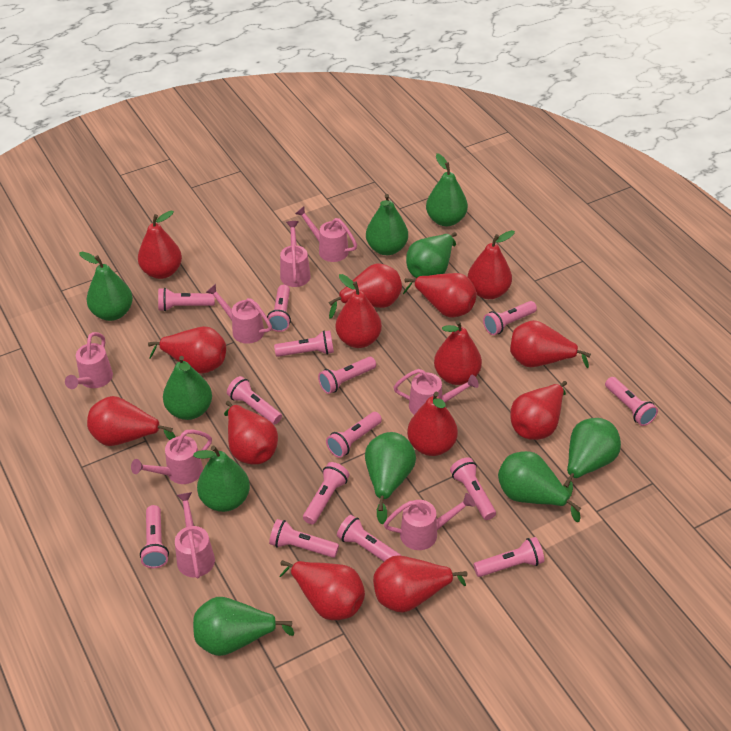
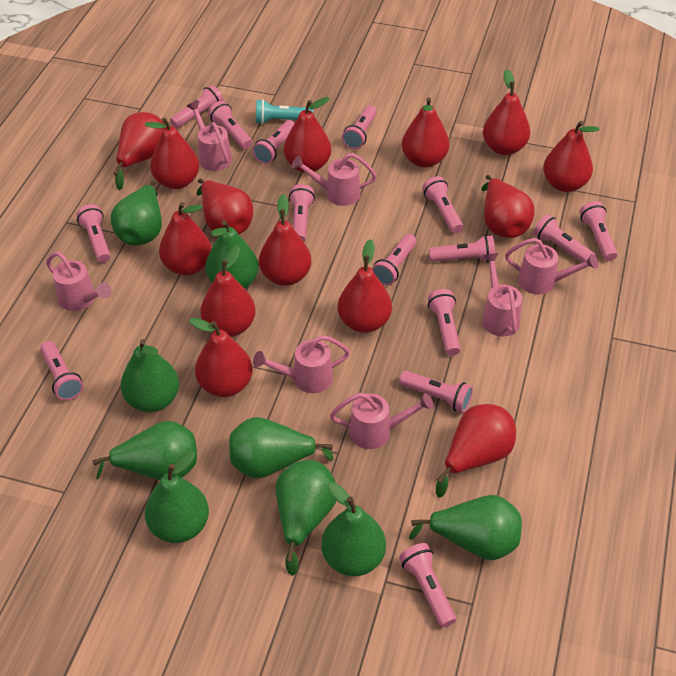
green pear: 10 -> 9
pink flashlight: 14 -> 15
pink watering can: 8 -> 7
turquoise flashlight: 0 -> 1

